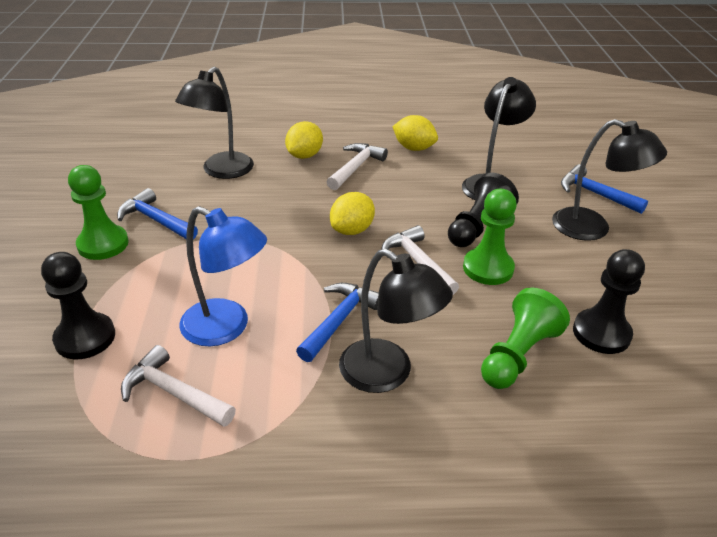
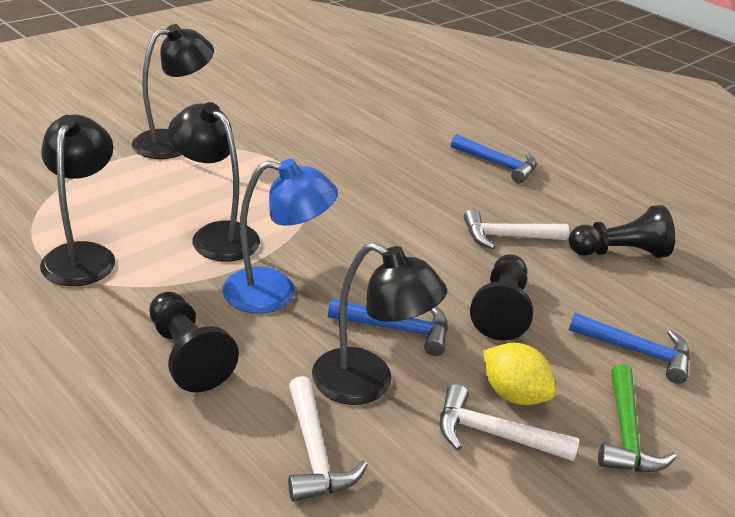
green hammer: 0 -> 1
green pawn: 3 -> 0
yellow lemon: 3 -> 1

